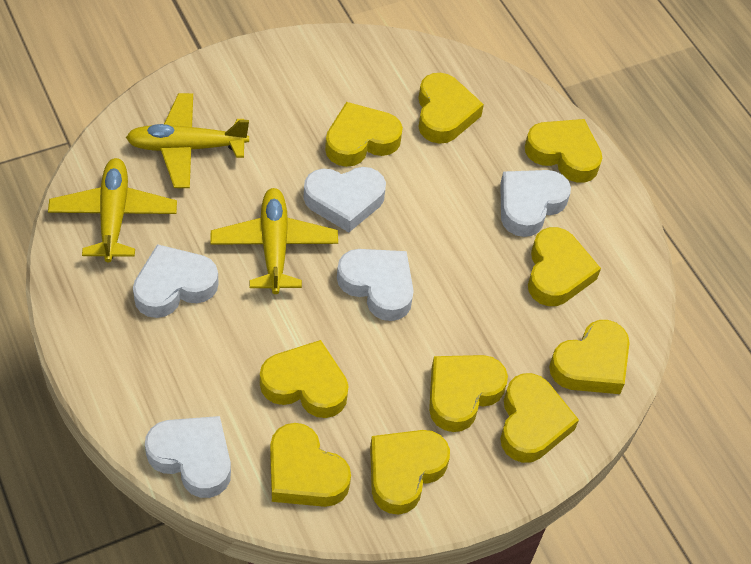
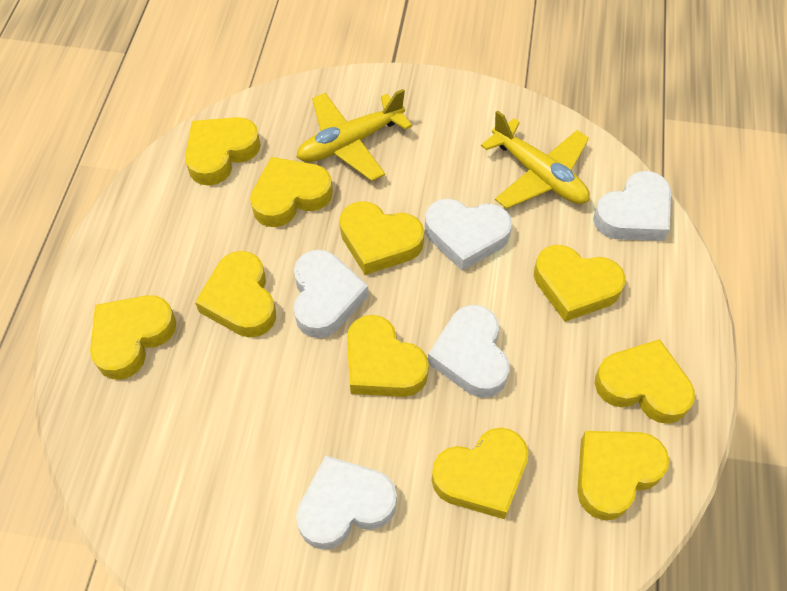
yellow plane: 3 -> 2

